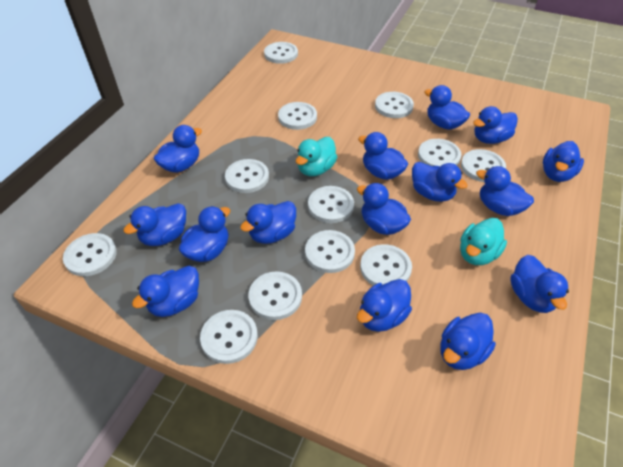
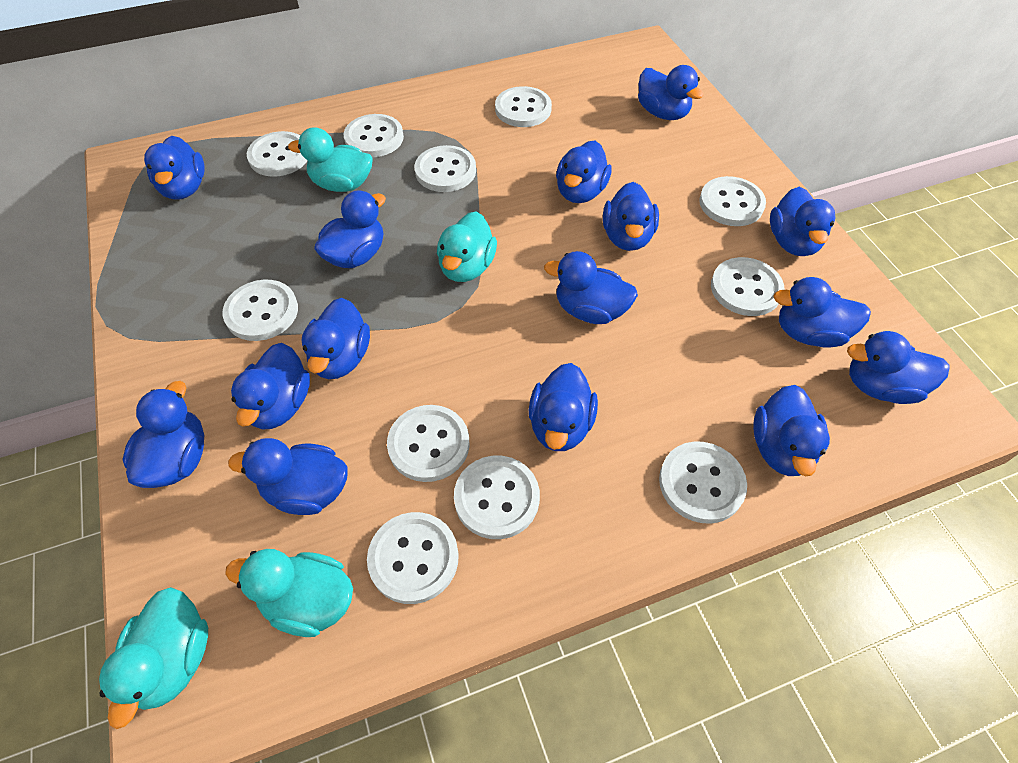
turquoise duck: 2 -> 4
white button: 12 -> 11

